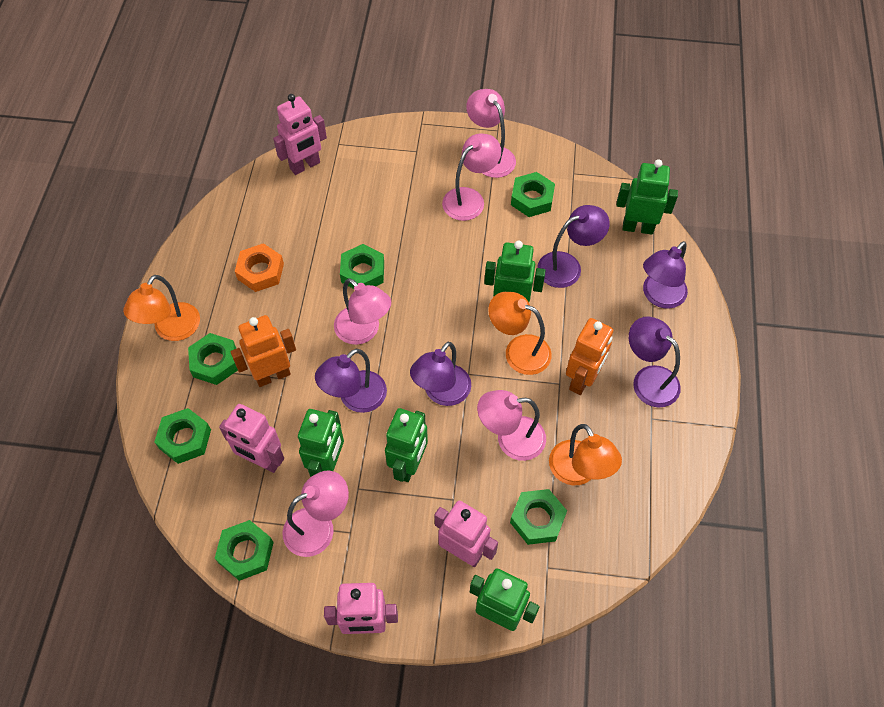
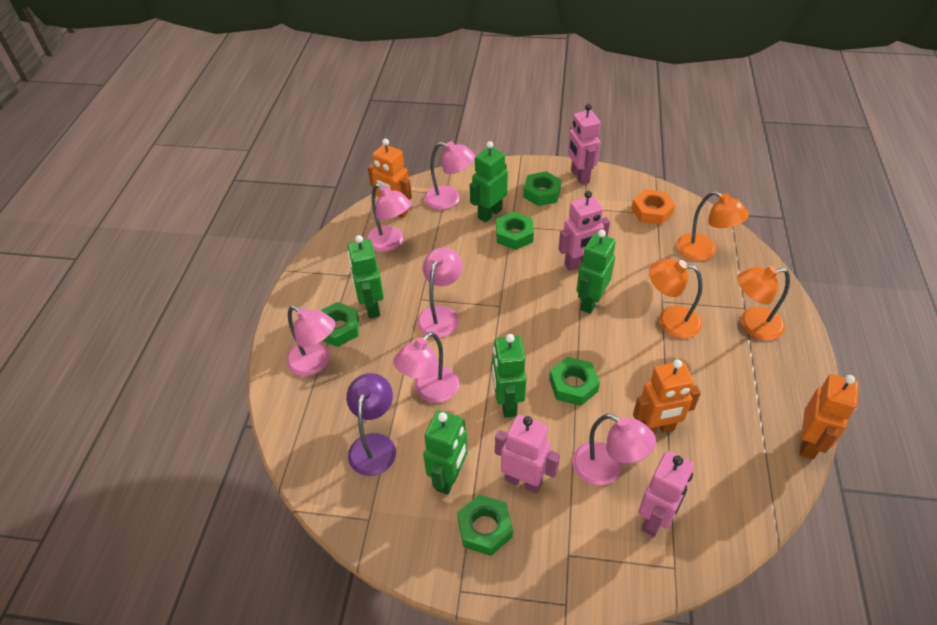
green nut: 6 -> 5
orange robot: 2 -> 3
pink lamp: 5 -> 6
purple lamp: 5 -> 1

